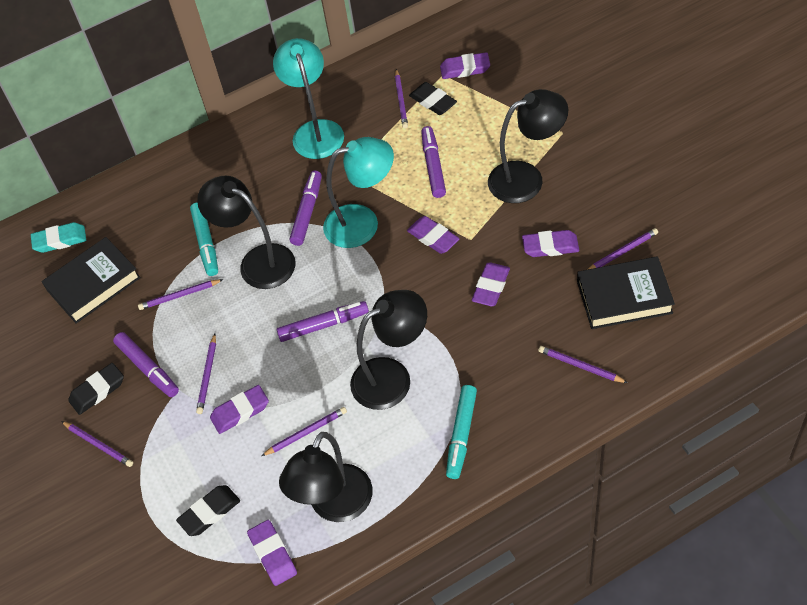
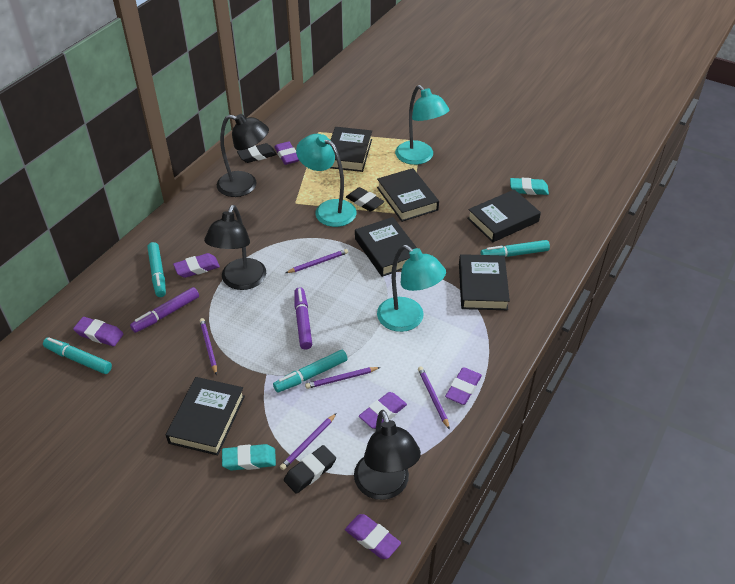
black book: 2 -> 6
black lamp: 4 -> 3
purple marker: 4 -> 2
purple pencil: 7 -> 5
turquoise eraser: 1 -> 2
turquoise lamp: 2 -> 3
turquoise marker: 2 -> 4

